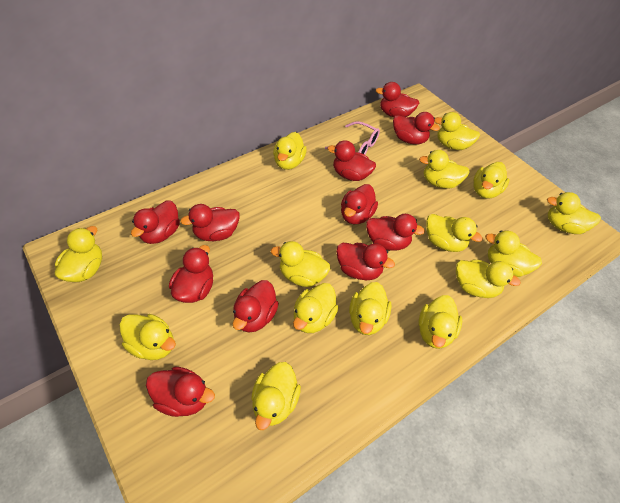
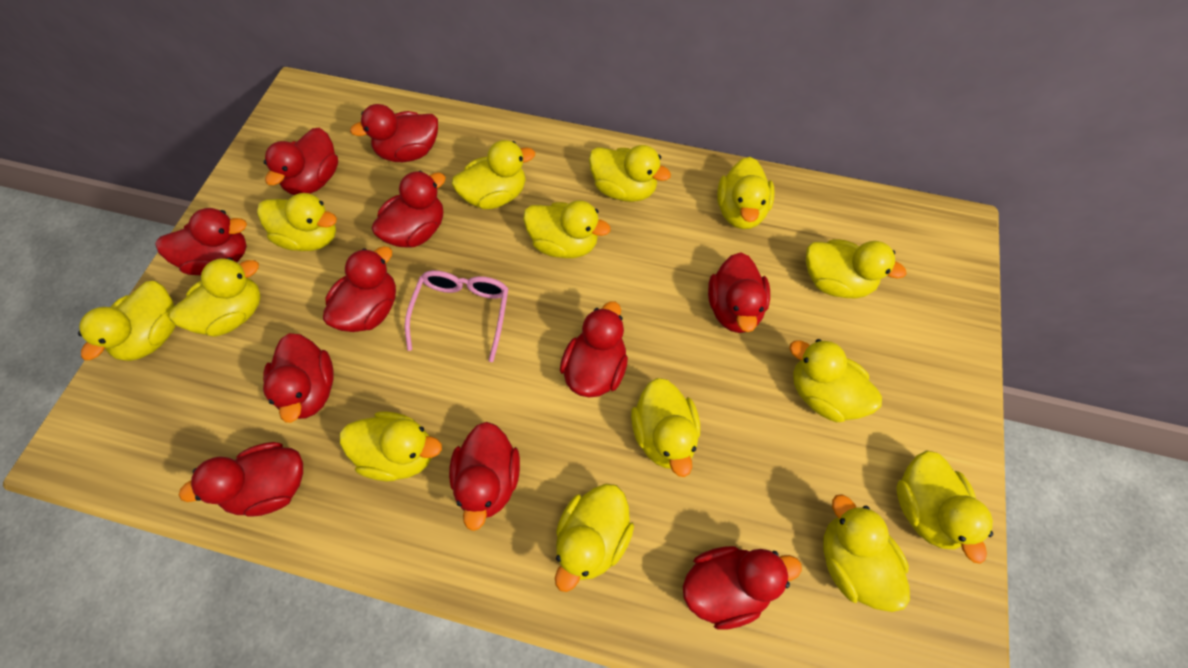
yellow duck: 15 -> 14

